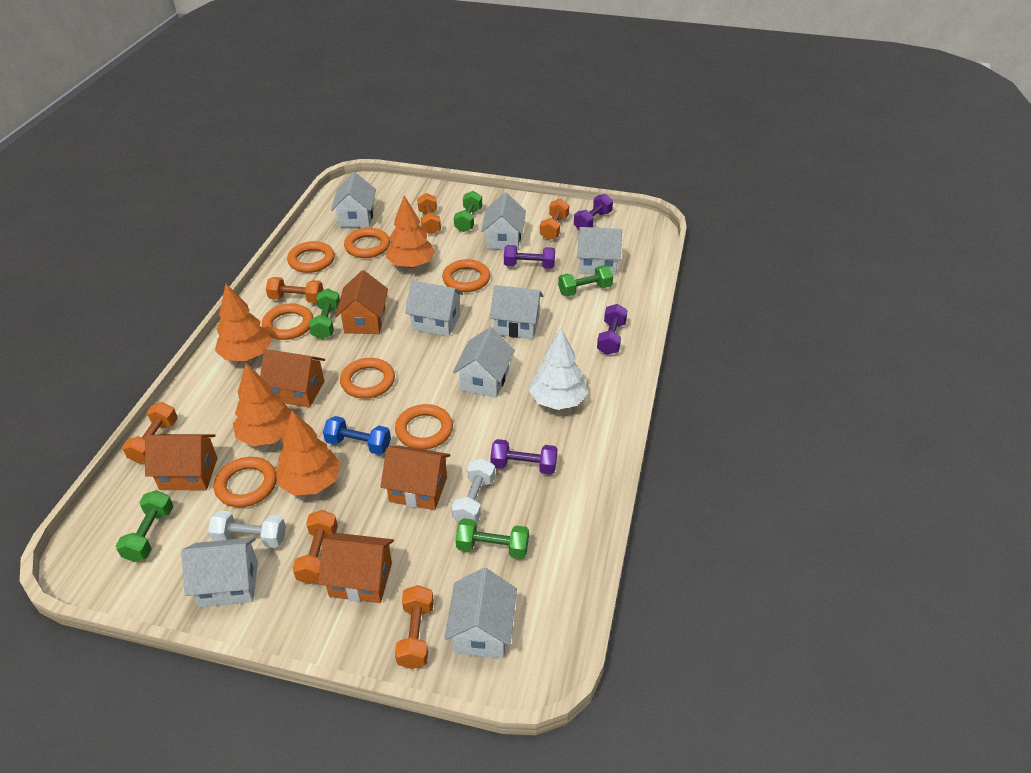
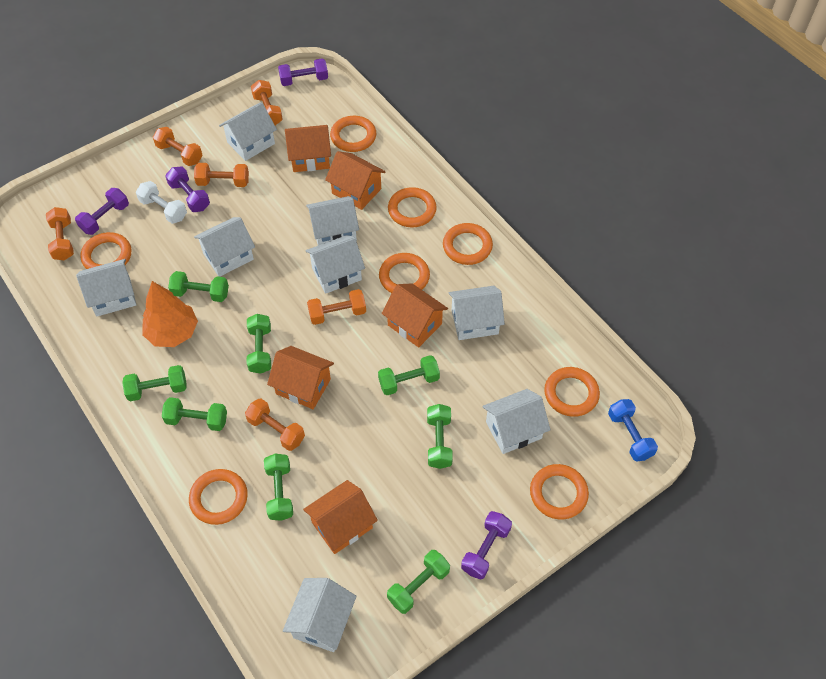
green dumbbell: 5 -> 8
orange ring: 7 -> 8
orange tree: 4 -> 1
white dumbbell: 2 -> 1
white tree: 1 -> 0

